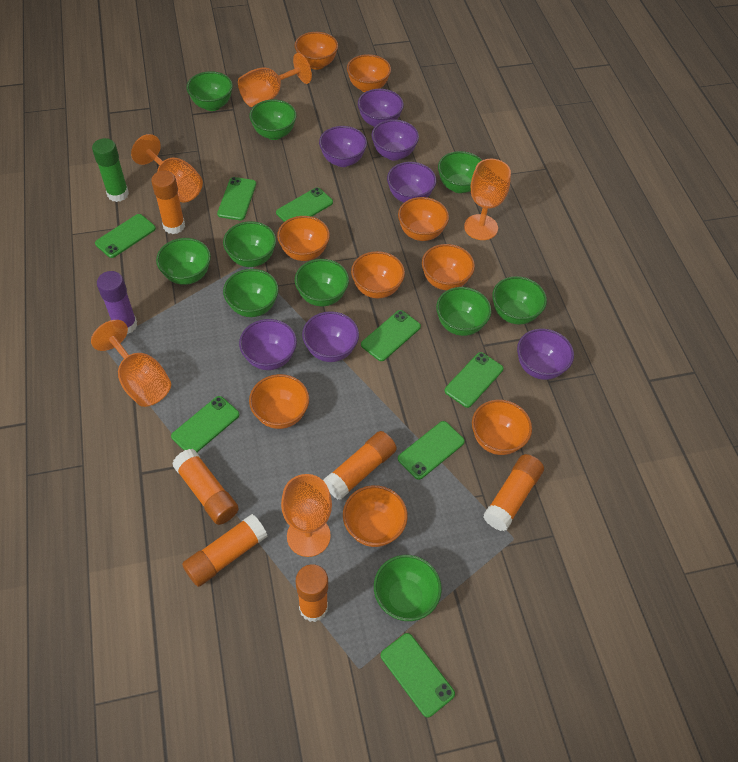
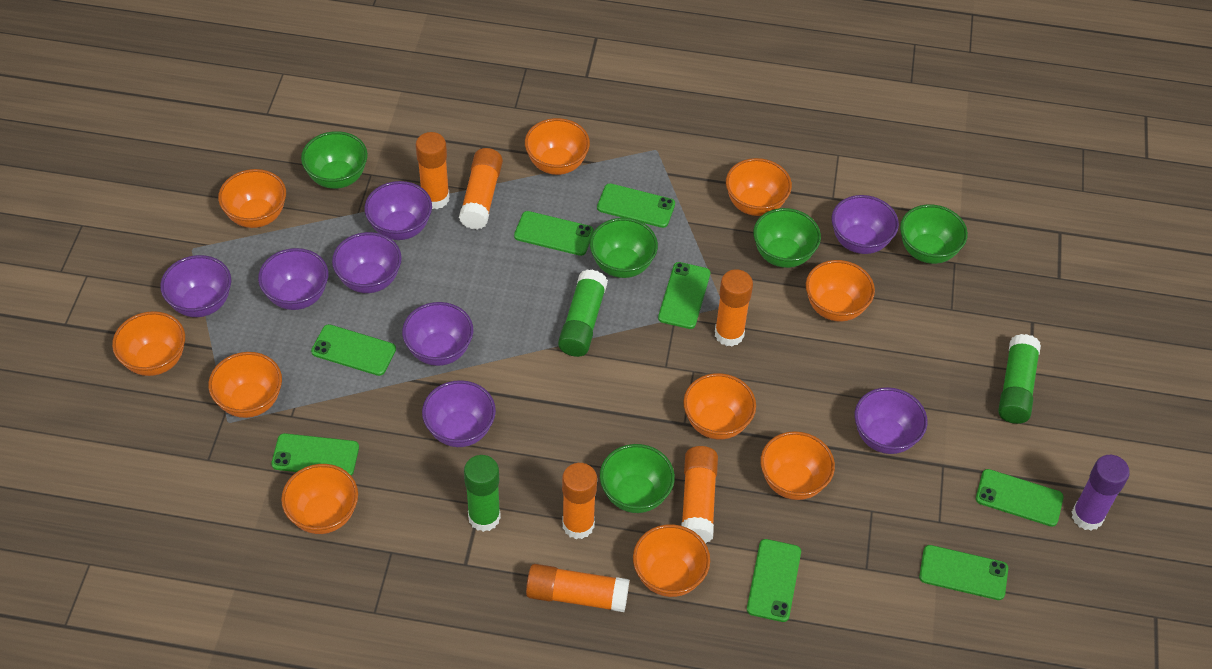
green bowl: 10 -> 5
green glue stick: 1 -> 3
orange bowl: 9 -> 10
orange goblet: 5 -> 0
purple bowl: 7 -> 8

